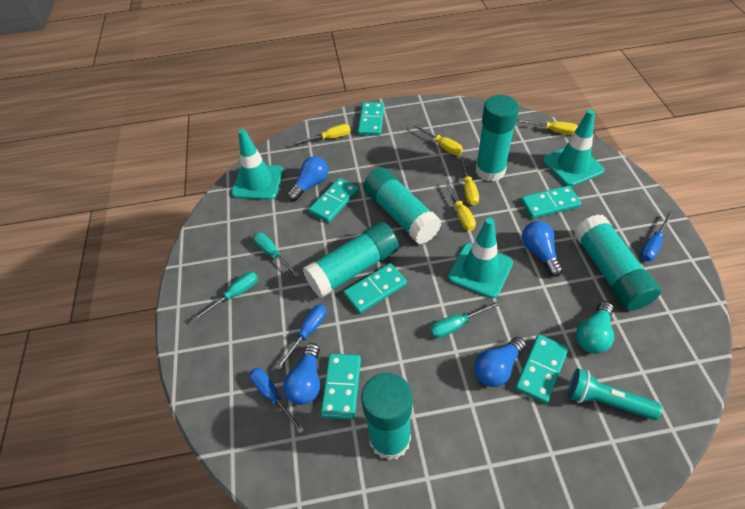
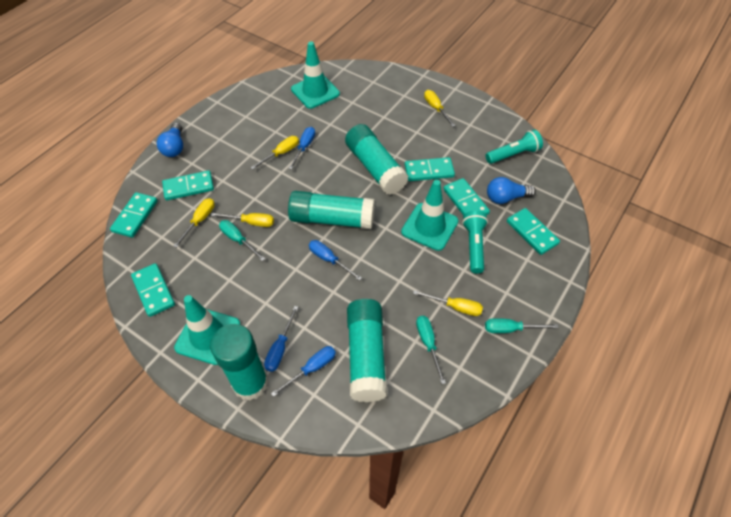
blue light bulb: 4 -> 2
blue screwdriver: 3 -> 4
turquoise flashlight: 1 -> 2
turquoise glue stick: 5 -> 4
turquoise light bulb: 1 -> 0

